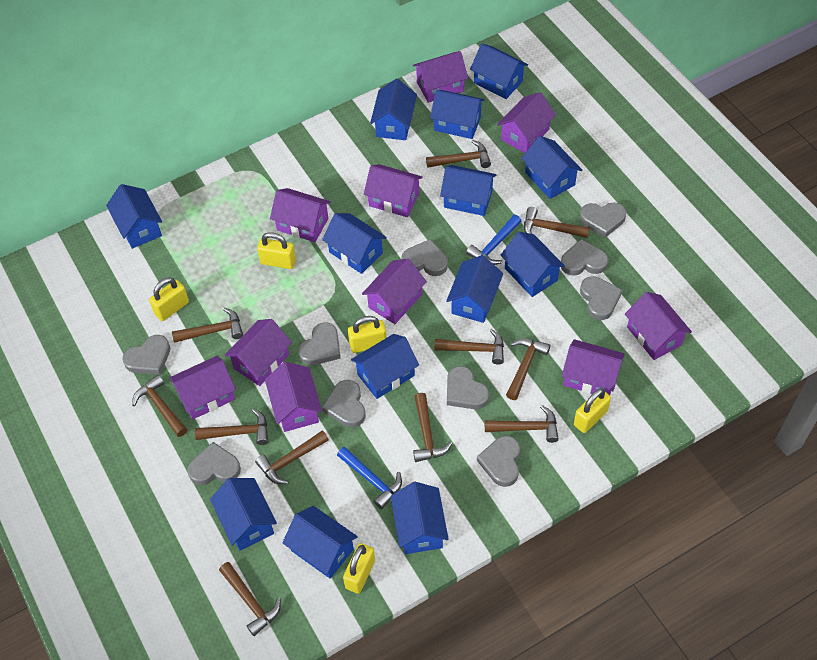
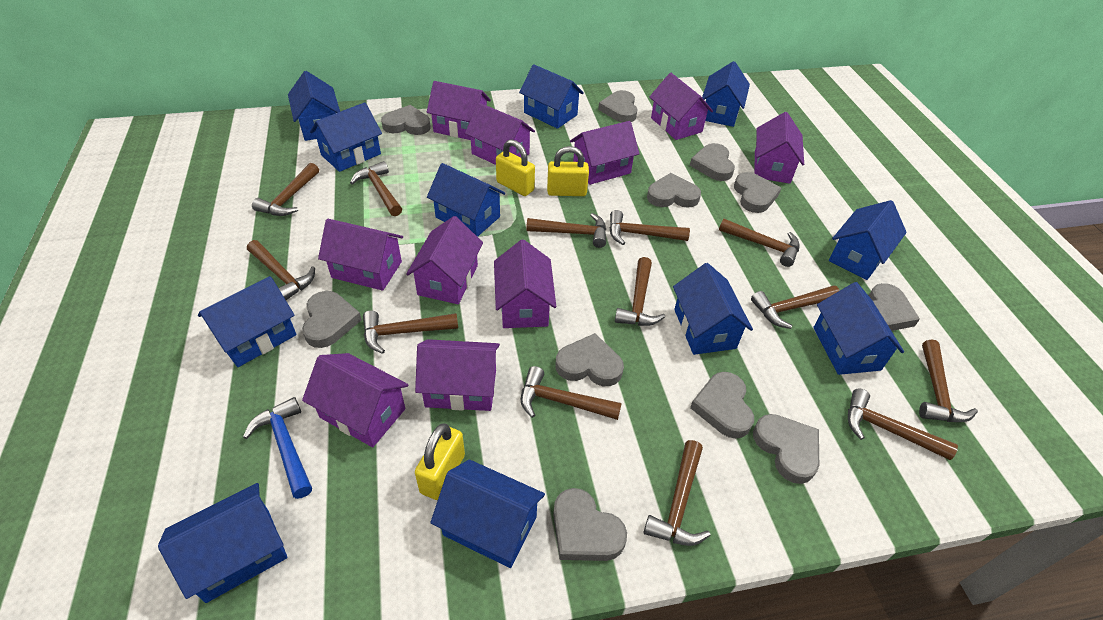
blue hammer: 2 -> 1
blue house: 13 -> 11
brown hammer: 11 -> 13
grey heart: 10 -> 11
yellow padlock: 5 -> 3

